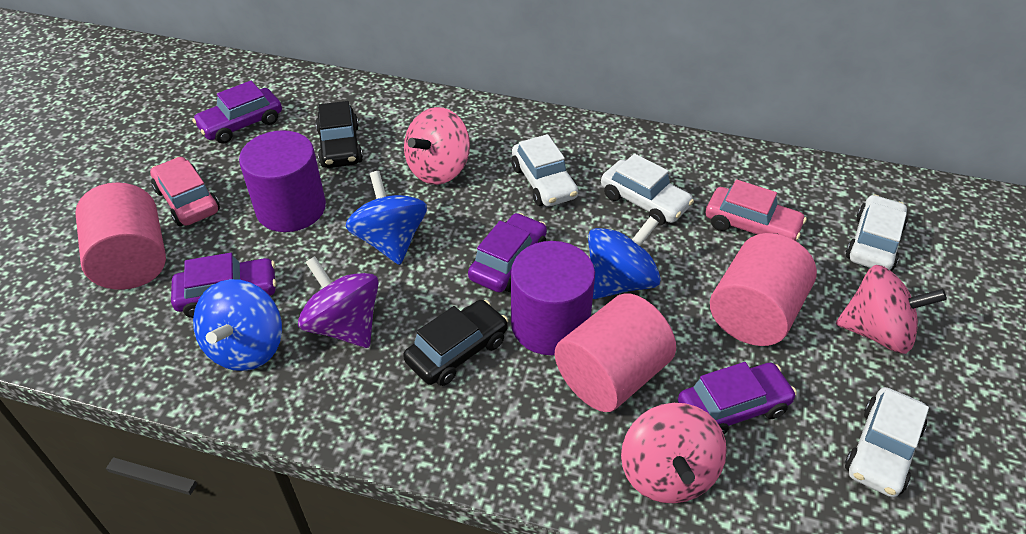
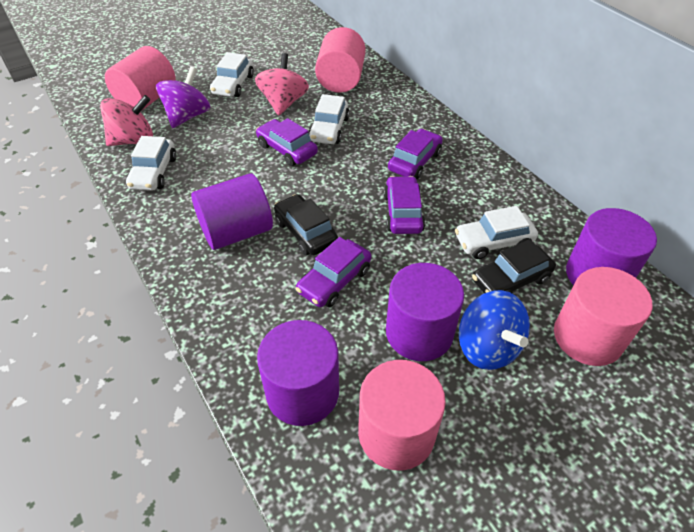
blue spinning top: 3 -> 1
pink car: 2 -> 0
pink cylinder: 3 -> 4
pink spinning top: 3 -> 2
purple cylinder: 2 -> 4

